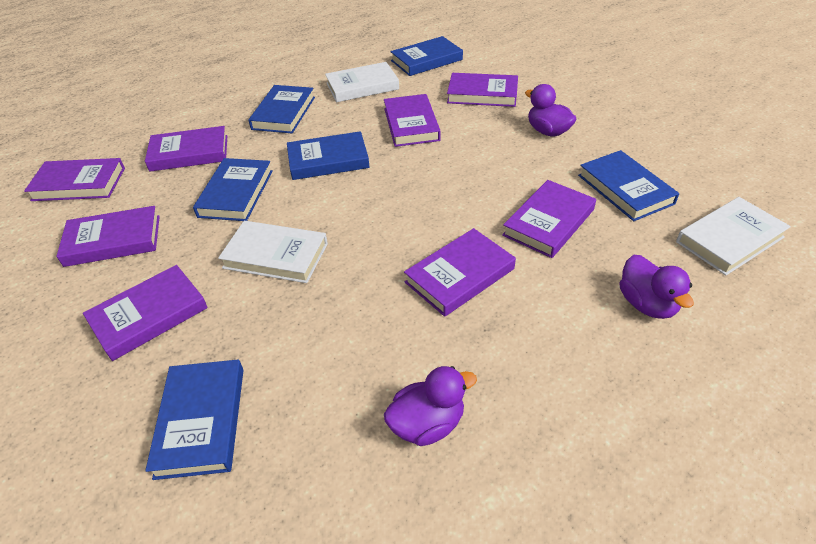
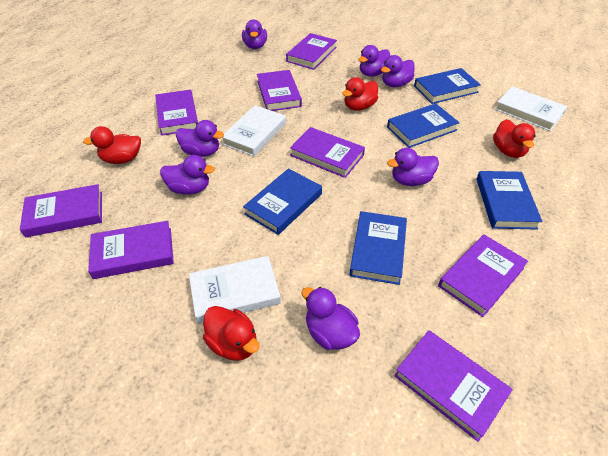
blue book: 6 -> 5
purple duck: 3 -> 7
red duck: 0 -> 4

